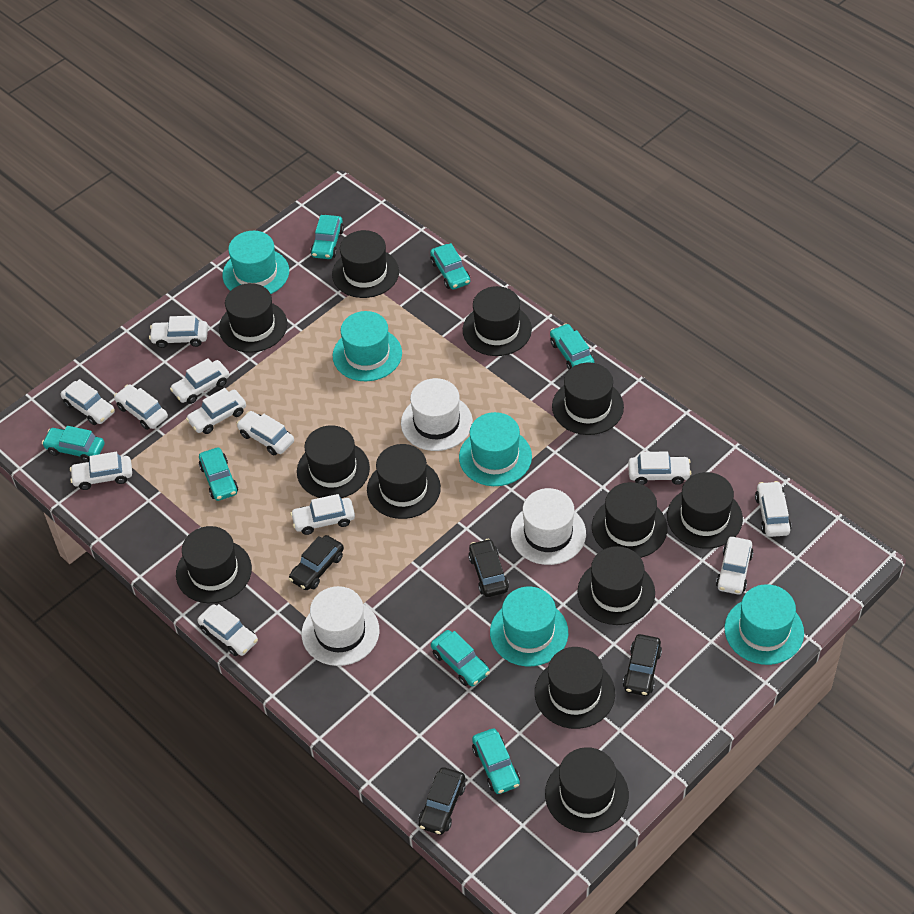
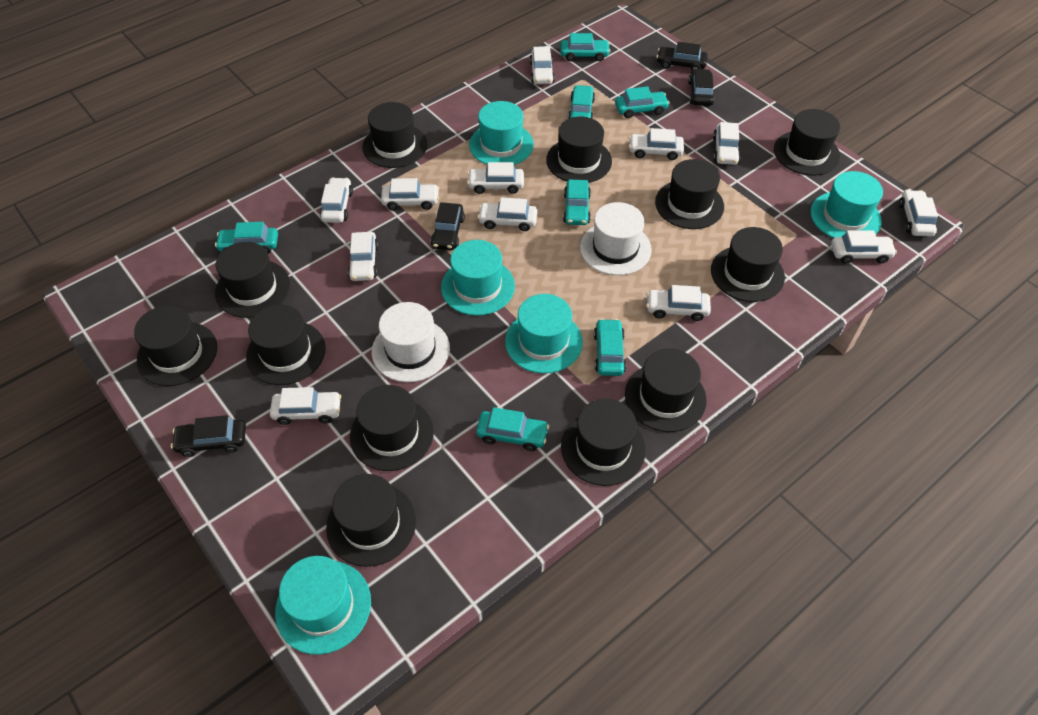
white hat: 3 -> 2

